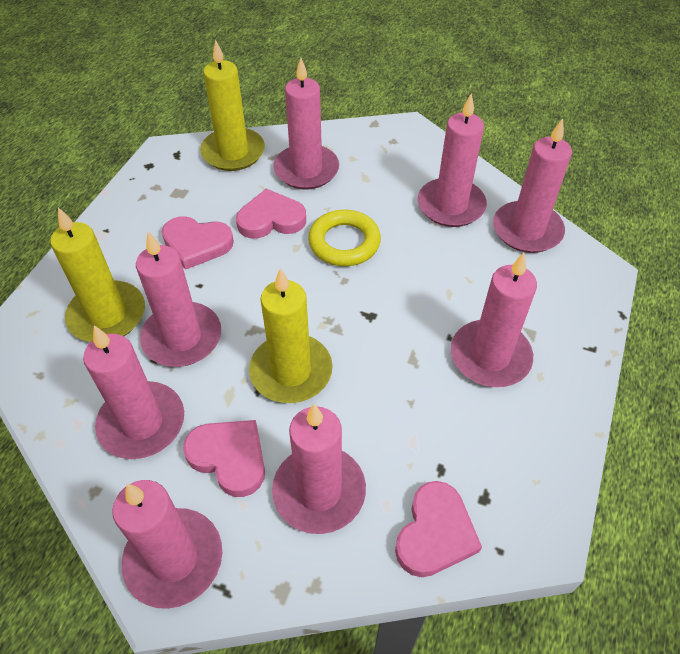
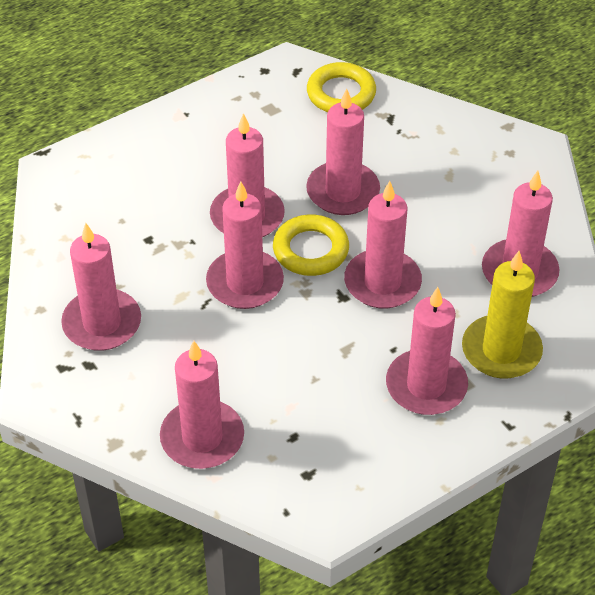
pink heart: 4 -> 0
yellow candle: 3 -> 1
yellow ring: 1 -> 2

